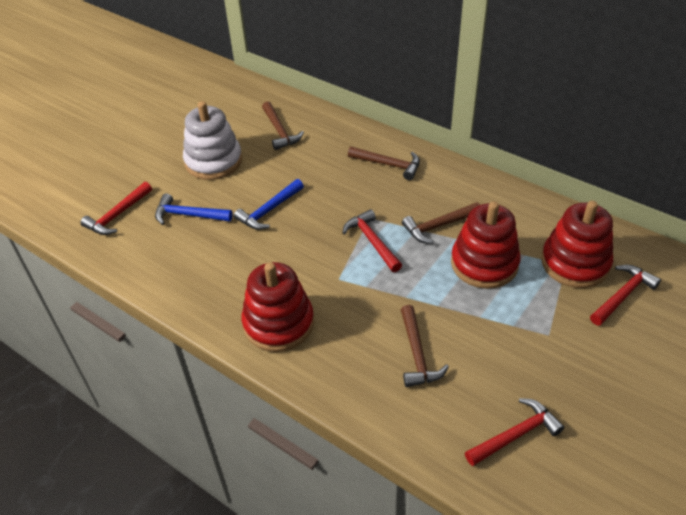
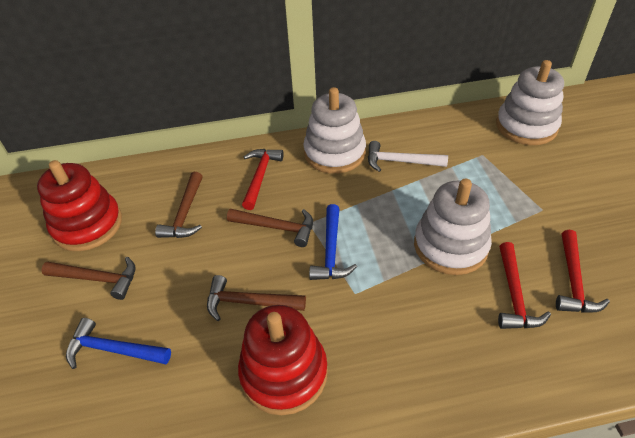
red hammer: 4 -> 3
red stacking toy: 3 -> 2
white hammer: 0 -> 1
white stacking toy: 1 -> 3

